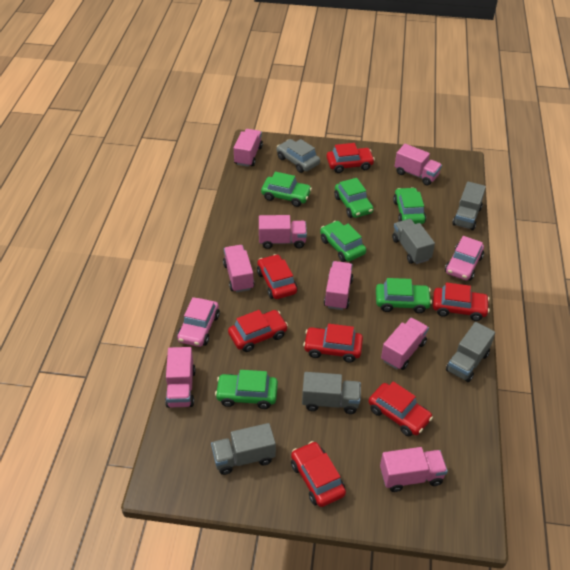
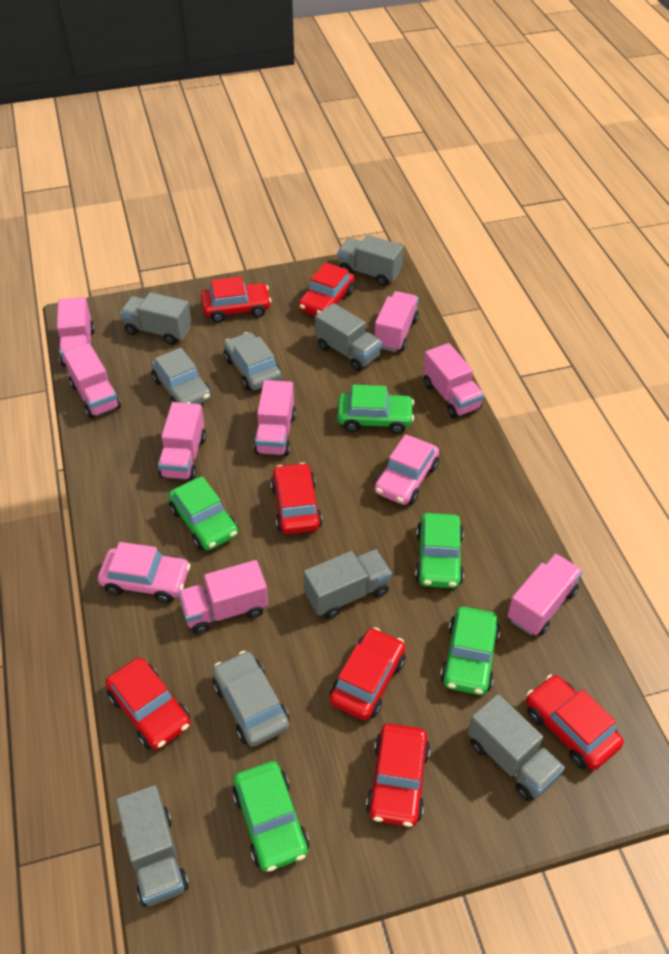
green car: 6 -> 5
grey car: 1 -> 3
grey truck: 5 -> 6

